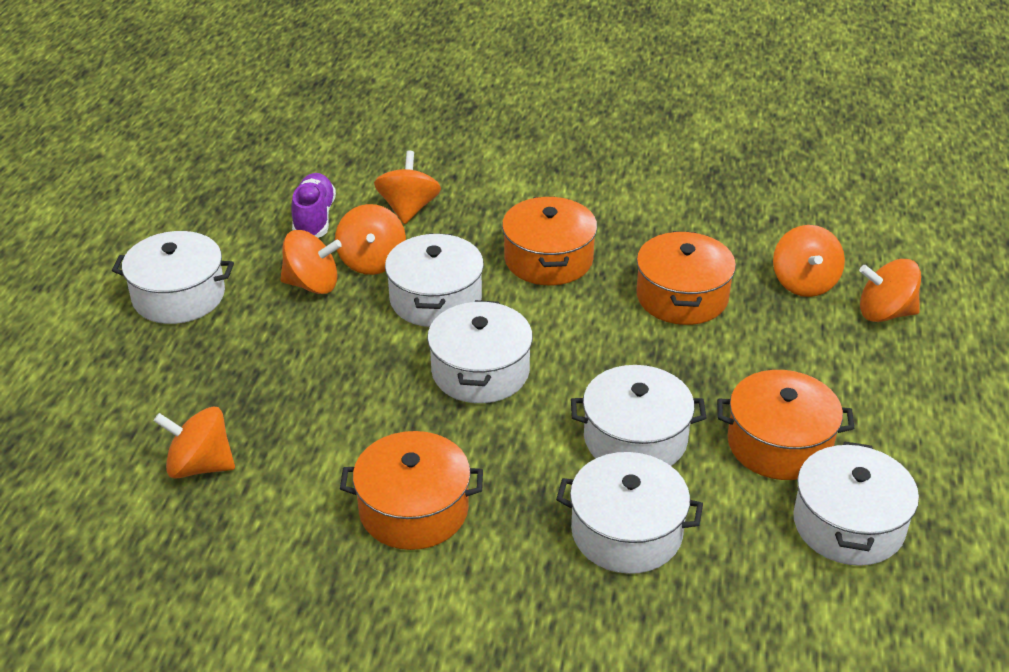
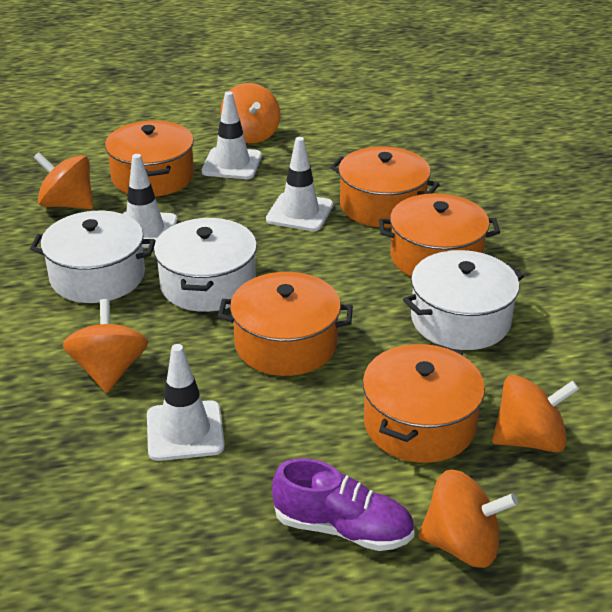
orange pot: 4 -> 5
orange spinning top: 6 -> 5
white pot: 6 -> 3
white traffic cone: 0 -> 4

